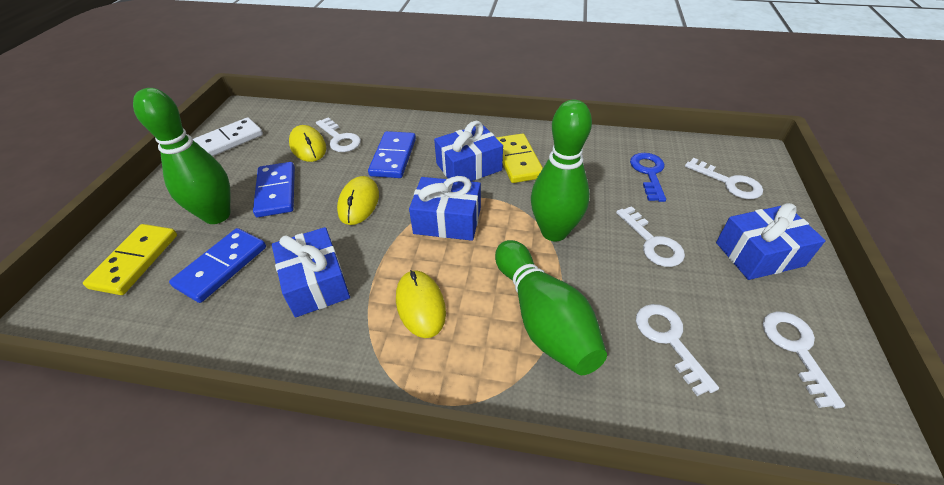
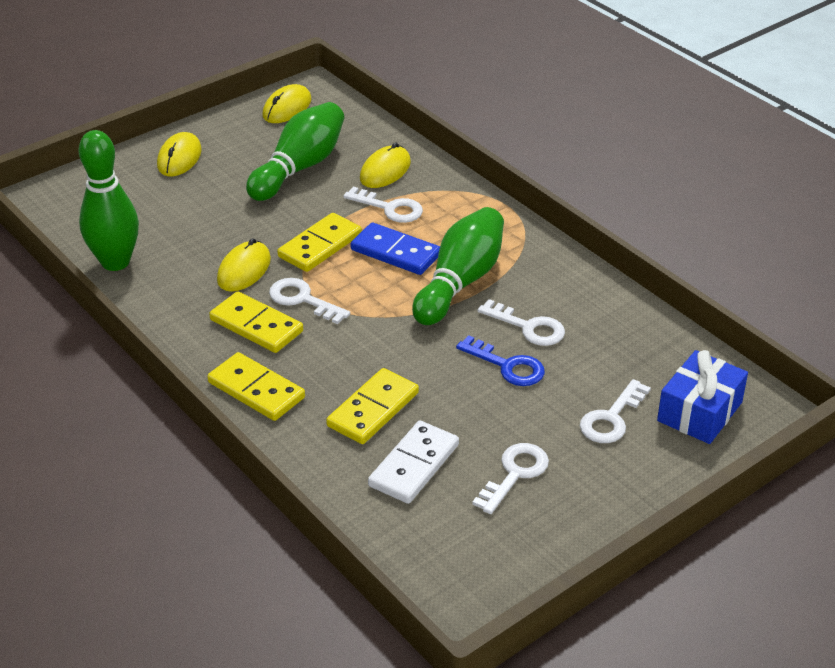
blue domino: 3 -> 1
blue gift: 4 -> 1
yellow domino: 2 -> 4
yellow mouse: 3 -> 4

